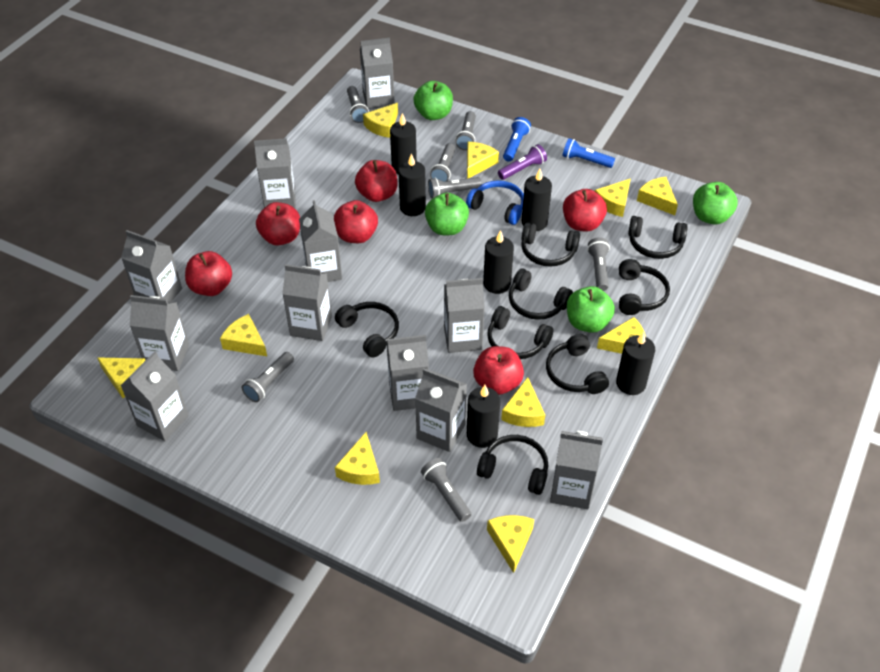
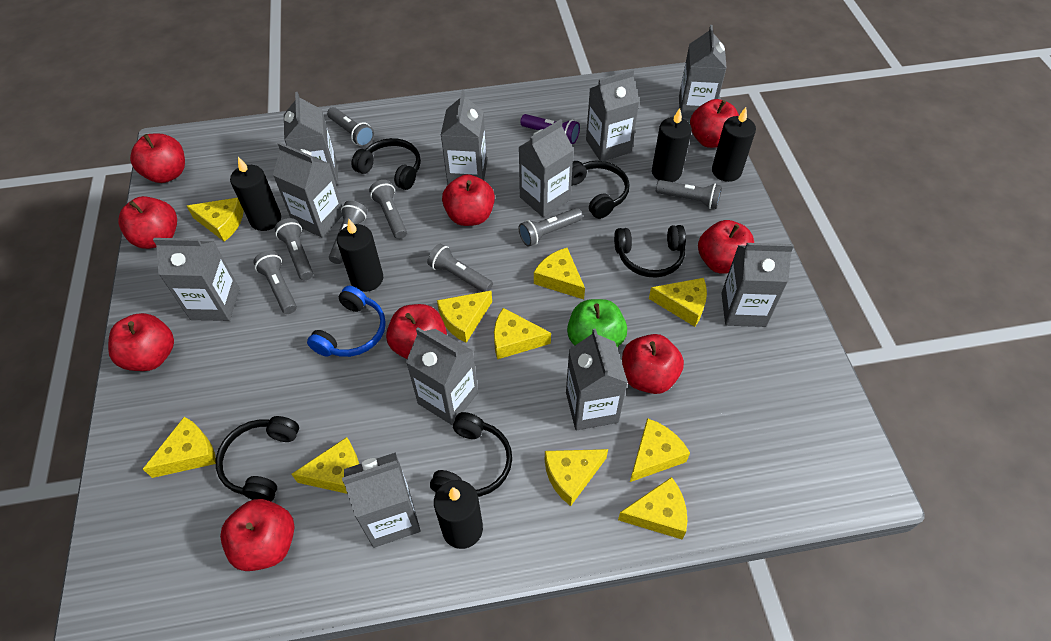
black candle: 6 -> 5
black headphones: 8 -> 5
blue flashlight: 2 -> 0
green apple: 4 -> 1
grey flashlight: 7 -> 8
red apple: 6 -> 9

